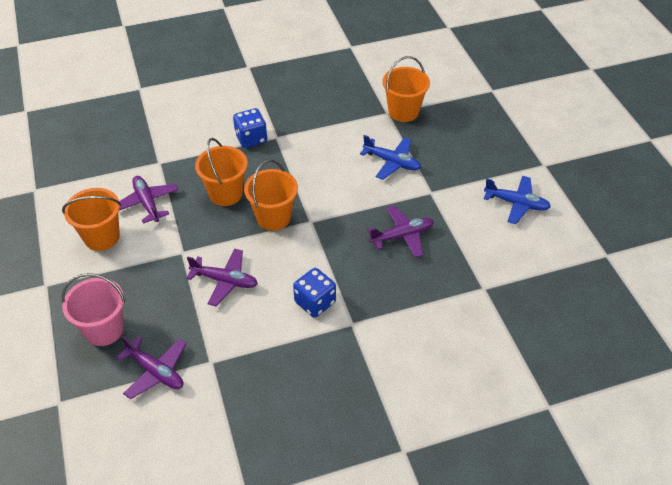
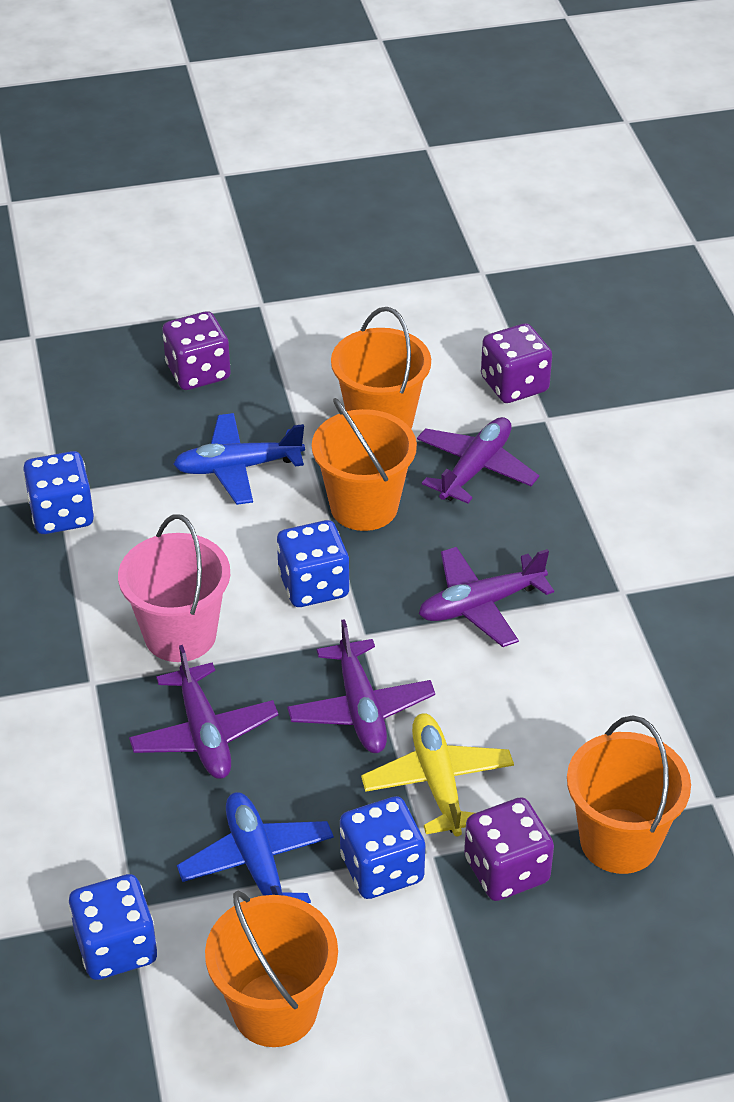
blue dice: 2 -> 4
purple dice: 0 -> 3
yellow plane: 0 -> 1

